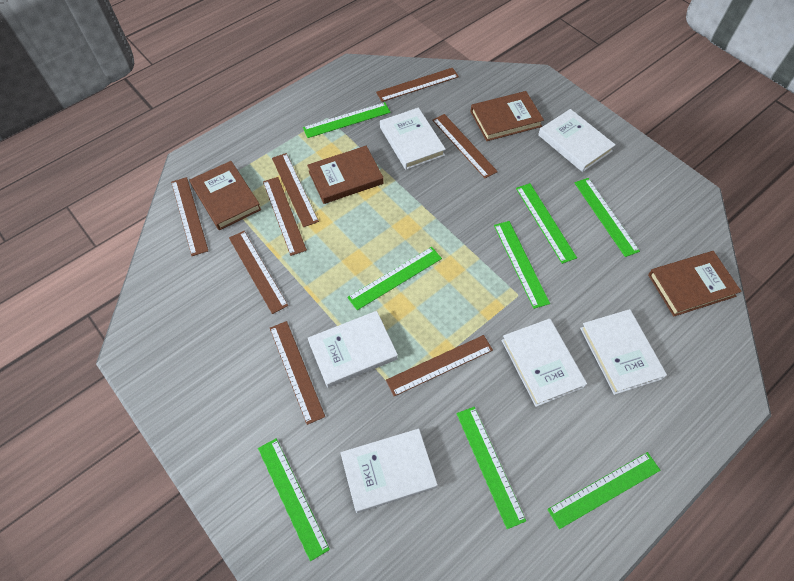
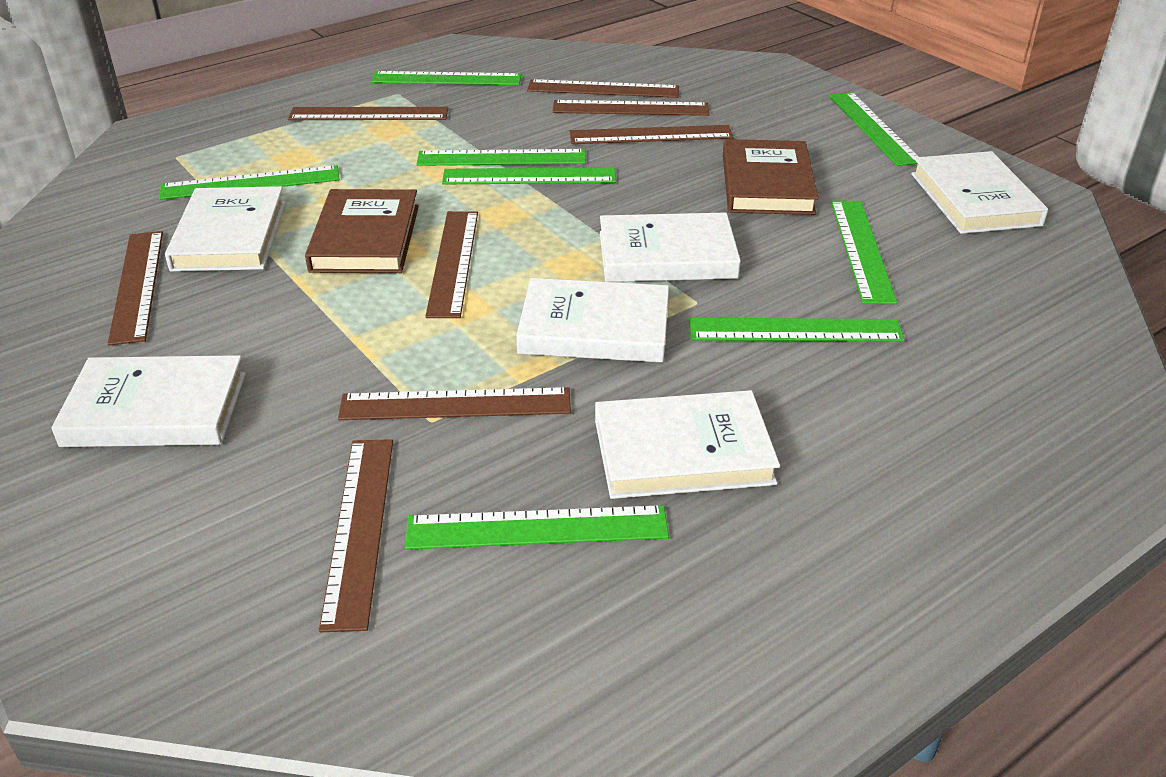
brown book: 4 -> 2

